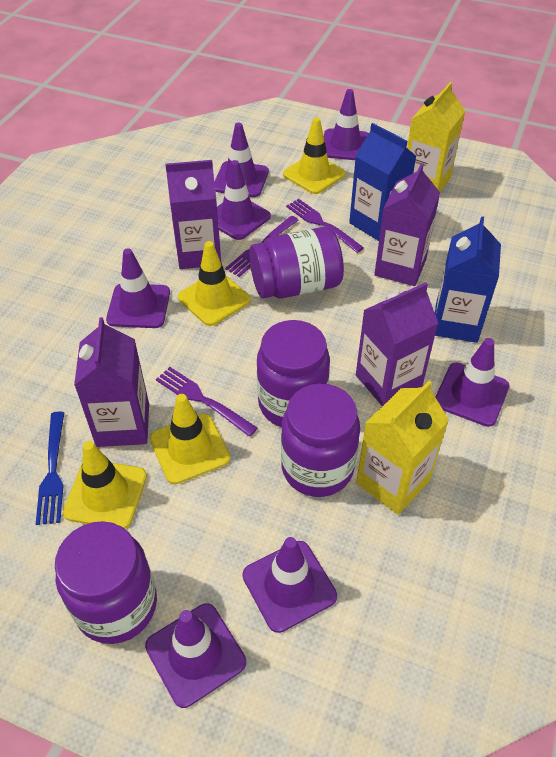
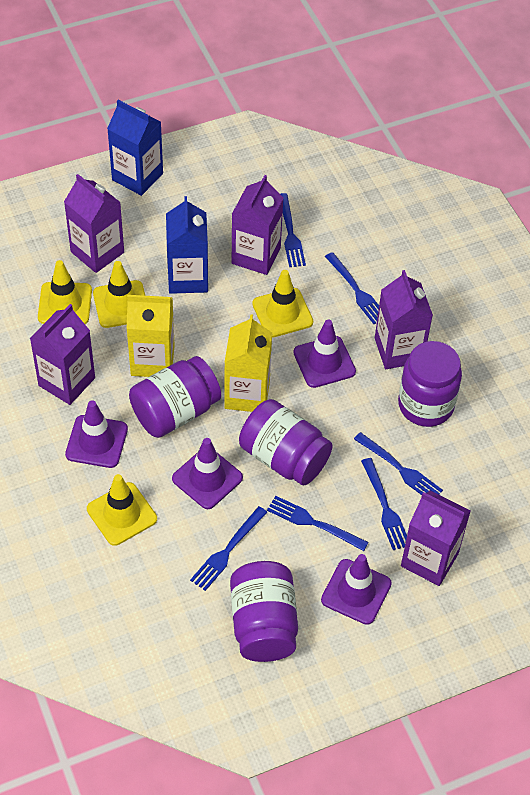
blue fork: 1 -> 6
purple carton: 4 -> 5
purple fork: 3 -> 0
purple traffic cone: 7 -> 4

